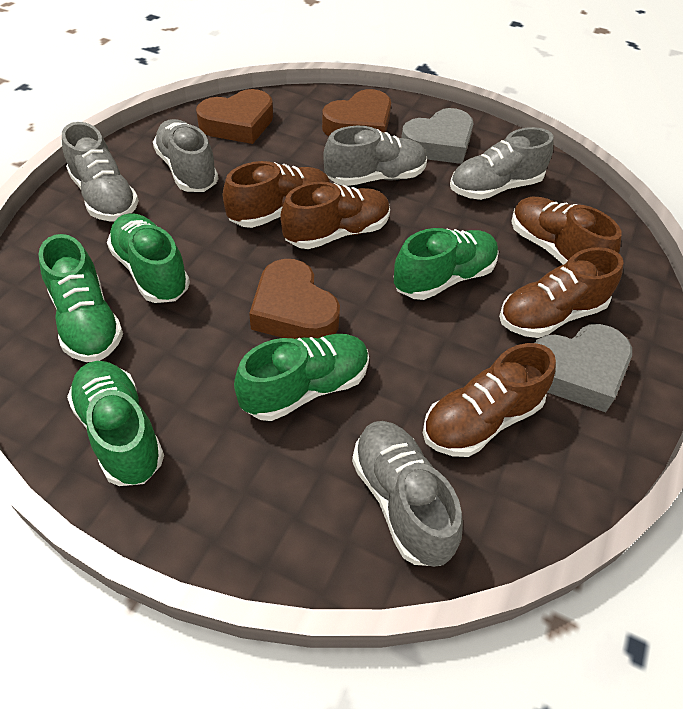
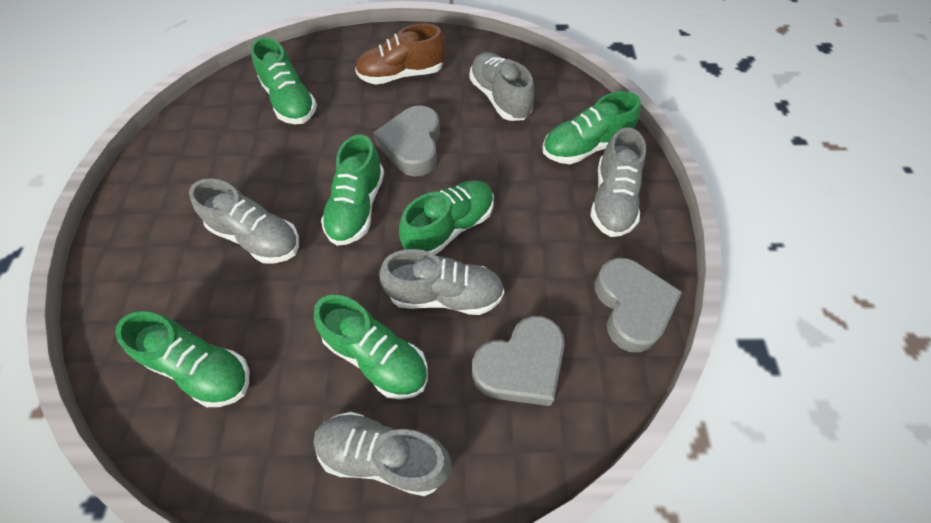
brown heart: 3 -> 0
brown shoe: 5 -> 1
green shoe: 5 -> 6
grey heart: 2 -> 3

